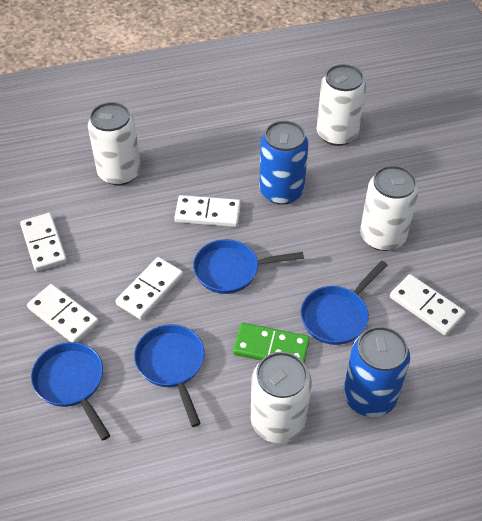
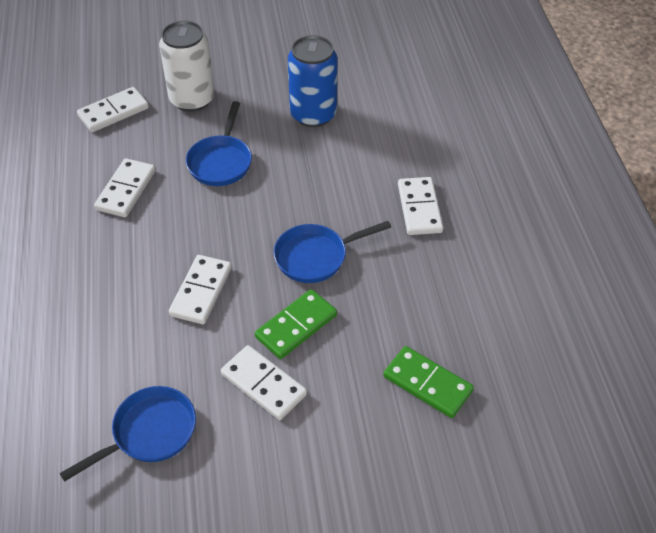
blue can: 2 -> 1
blue pan: 4 -> 3
green domino: 1 -> 2
white can: 4 -> 1

